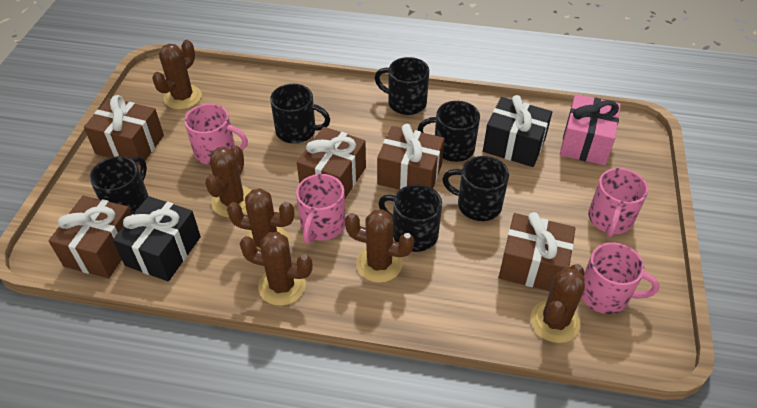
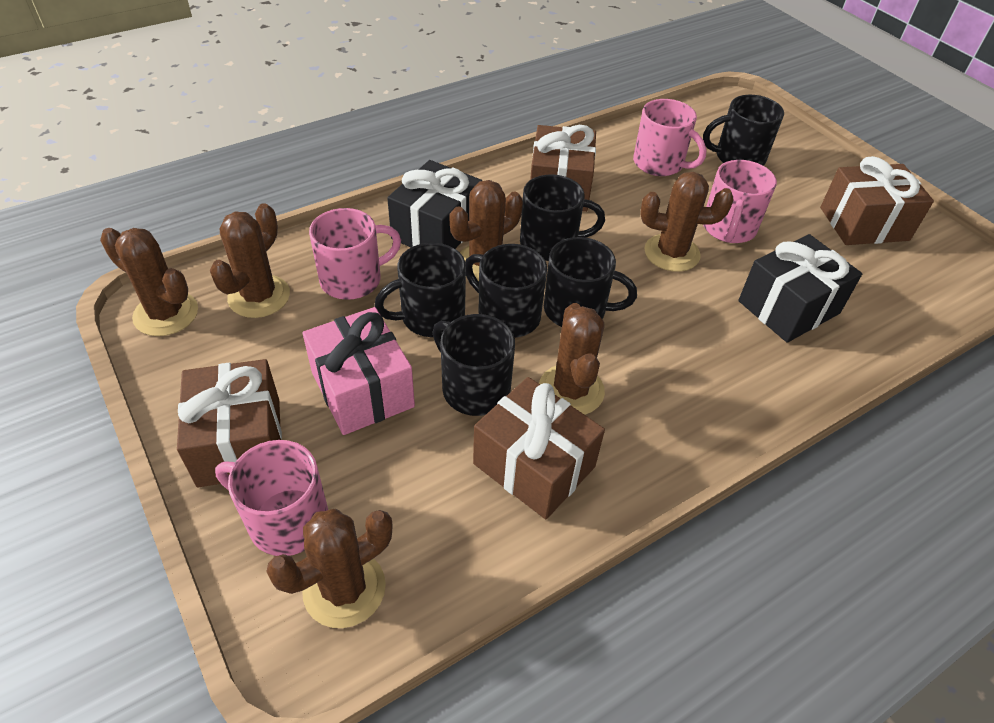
brown gift: 5 -> 4

